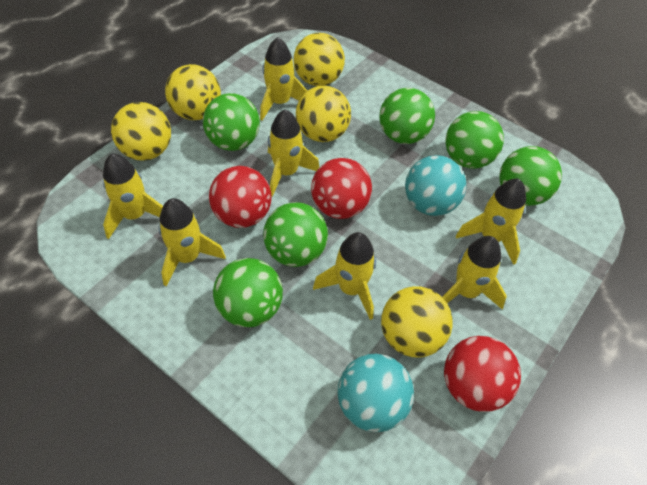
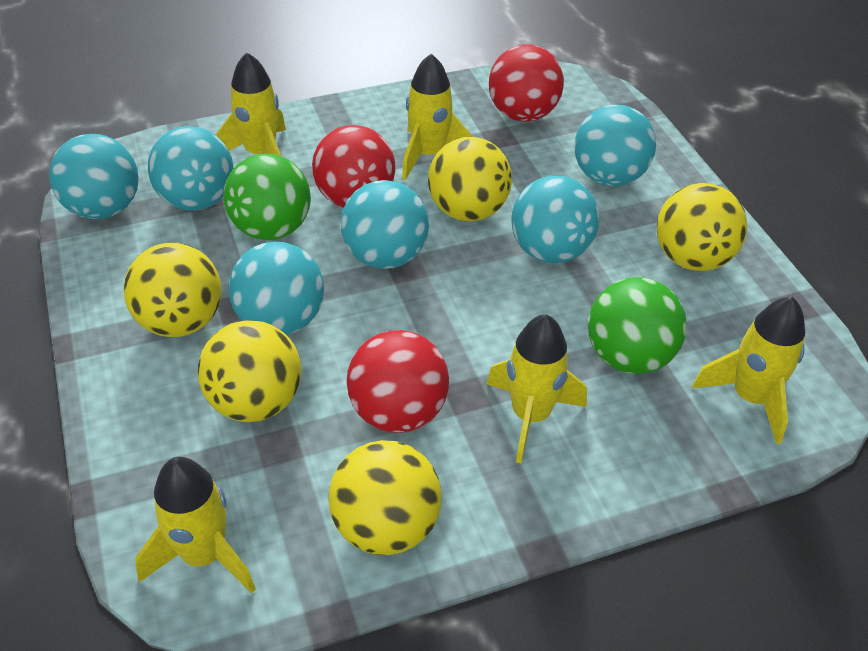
green ball: 6 -> 2
turquoise ball: 2 -> 6
yellow rocket: 7 -> 5

